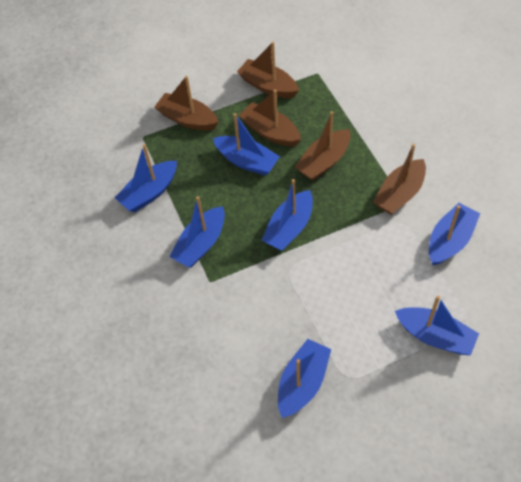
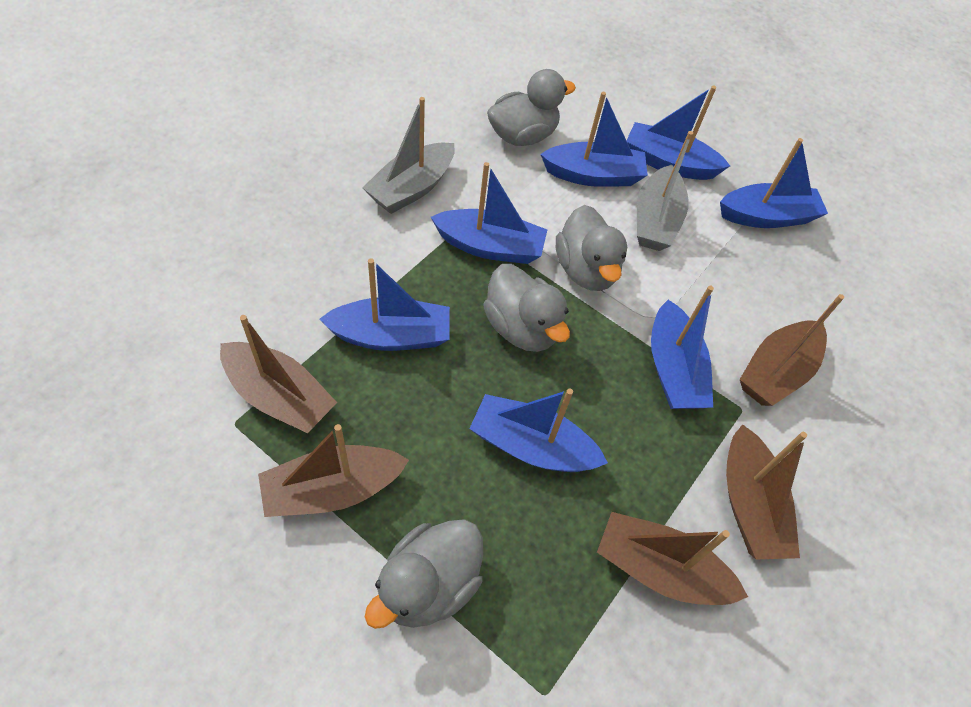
grey boat: 0 -> 2
grey duck: 0 -> 4

